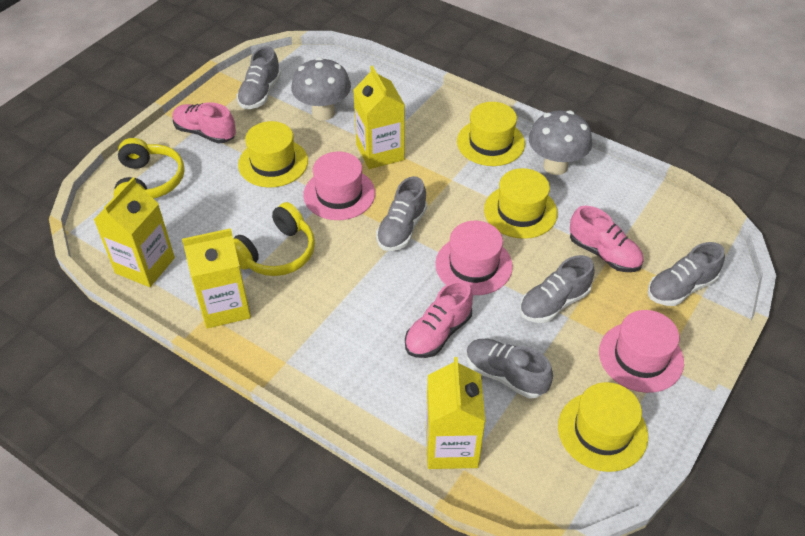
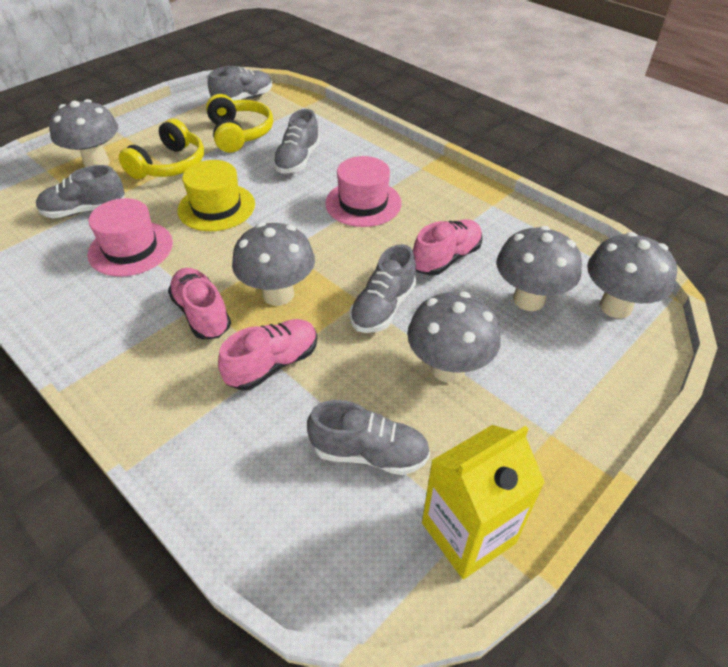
grey mushroom: 2 -> 5
pink hat: 3 -> 2
yellow carton: 4 -> 1
yellow hat: 4 -> 1

